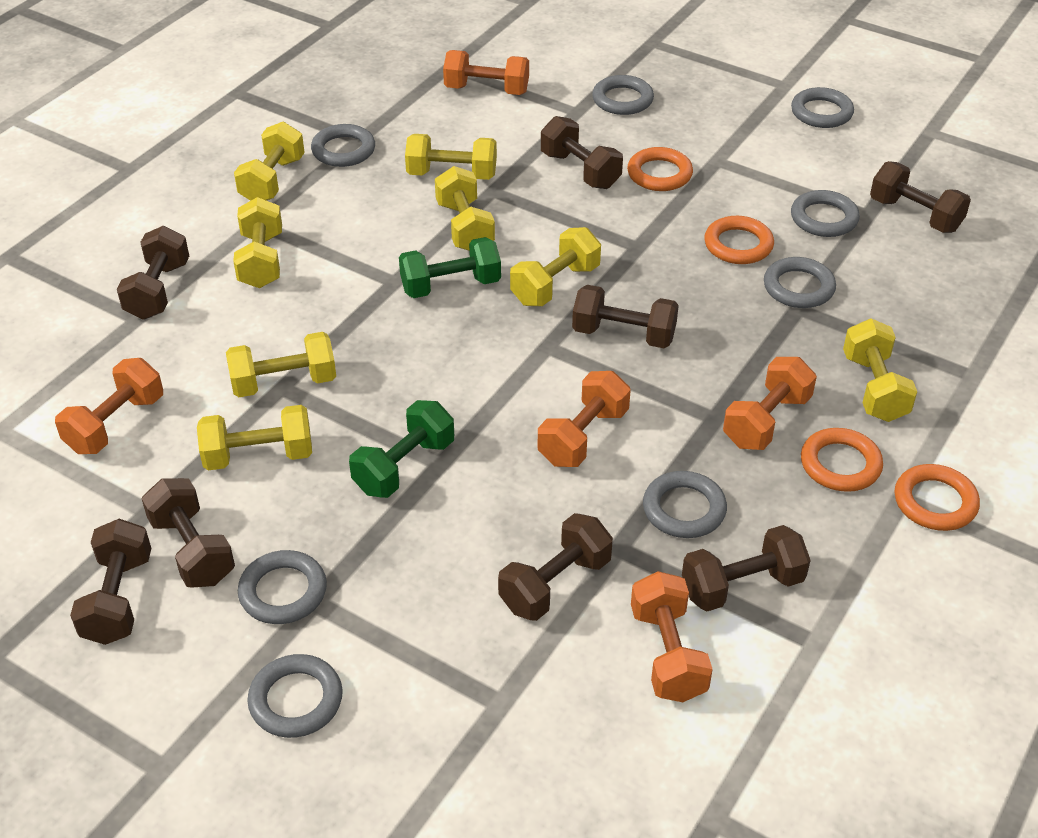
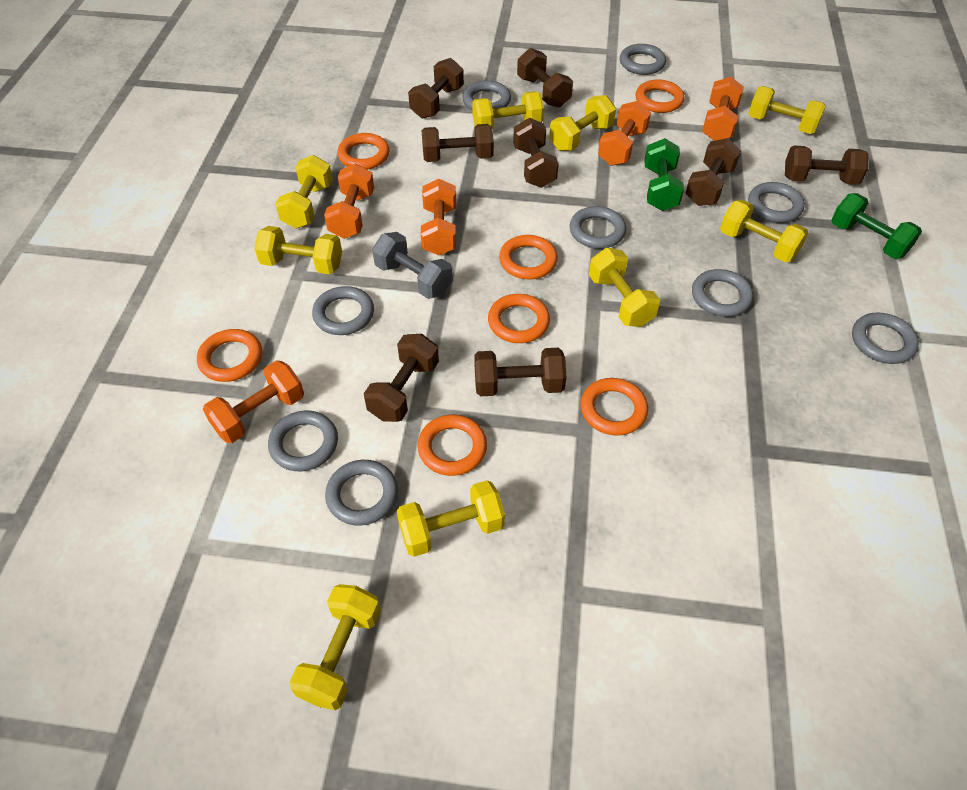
grey dumbbell: 0 -> 1
grey ring: 8 -> 9
orange ring: 4 -> 7
yellow dumbbell: 8 -> 9

